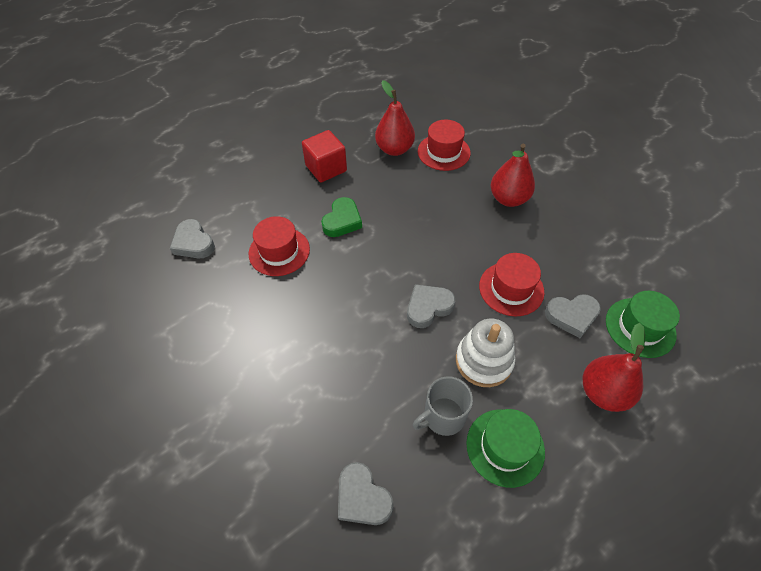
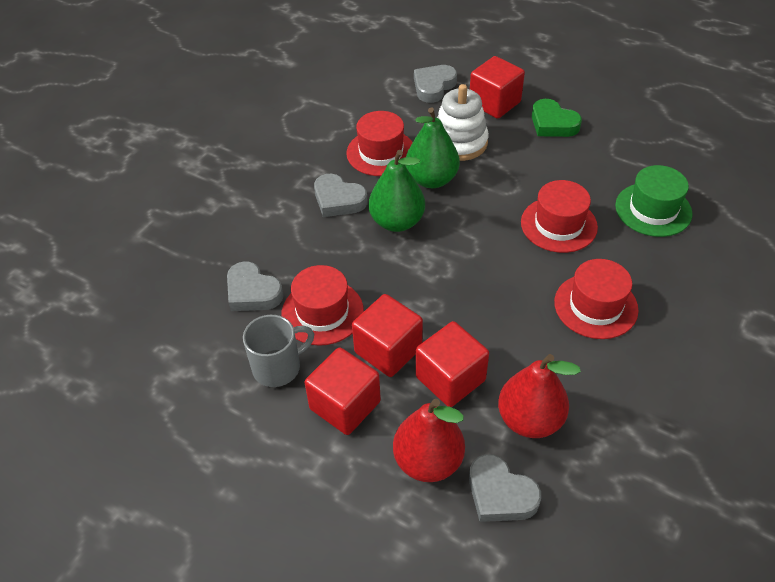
green hat: 2 -> 1
green pear: 0 -> 2
red cube: 1 -> 4
red hat: 3 -> 4
red pear: 3 -> 2

